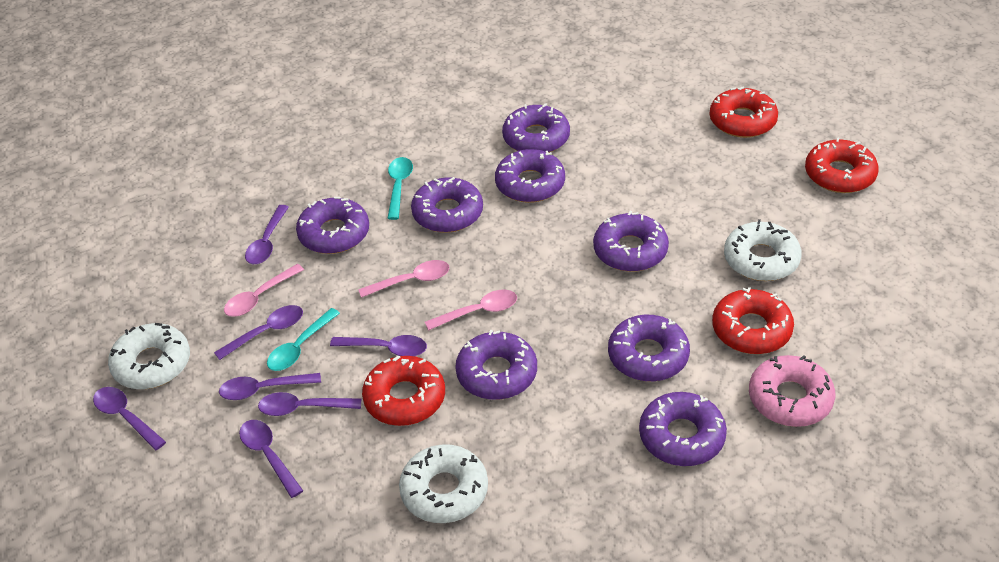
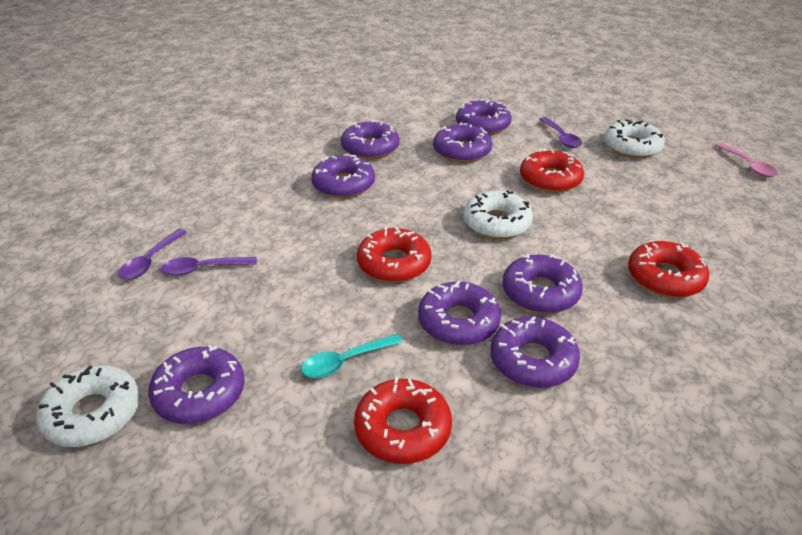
pink donut: 1 -> 0
pink spoon: 3 -> 1
purple spoon: 7 -> 3
turquoise spoon: 2 -> 1

